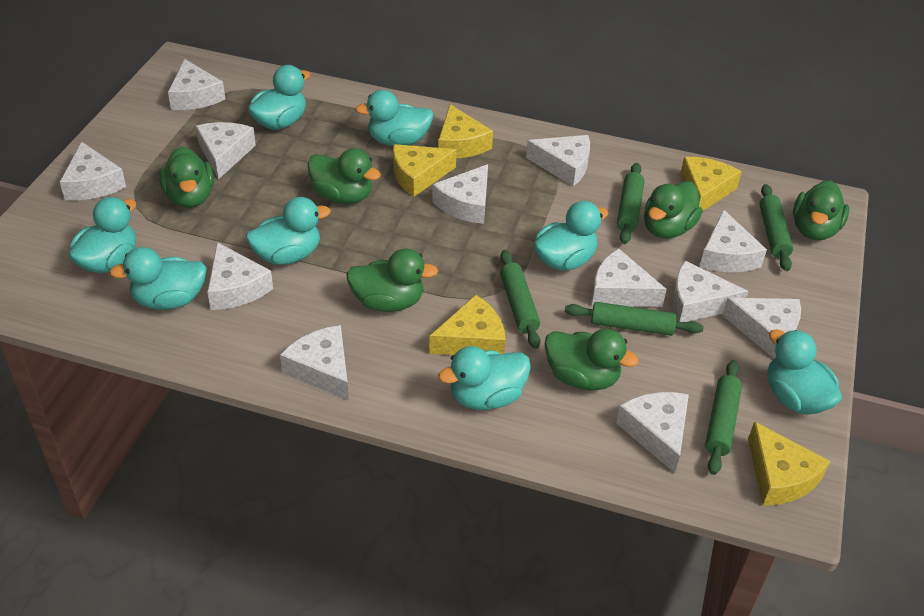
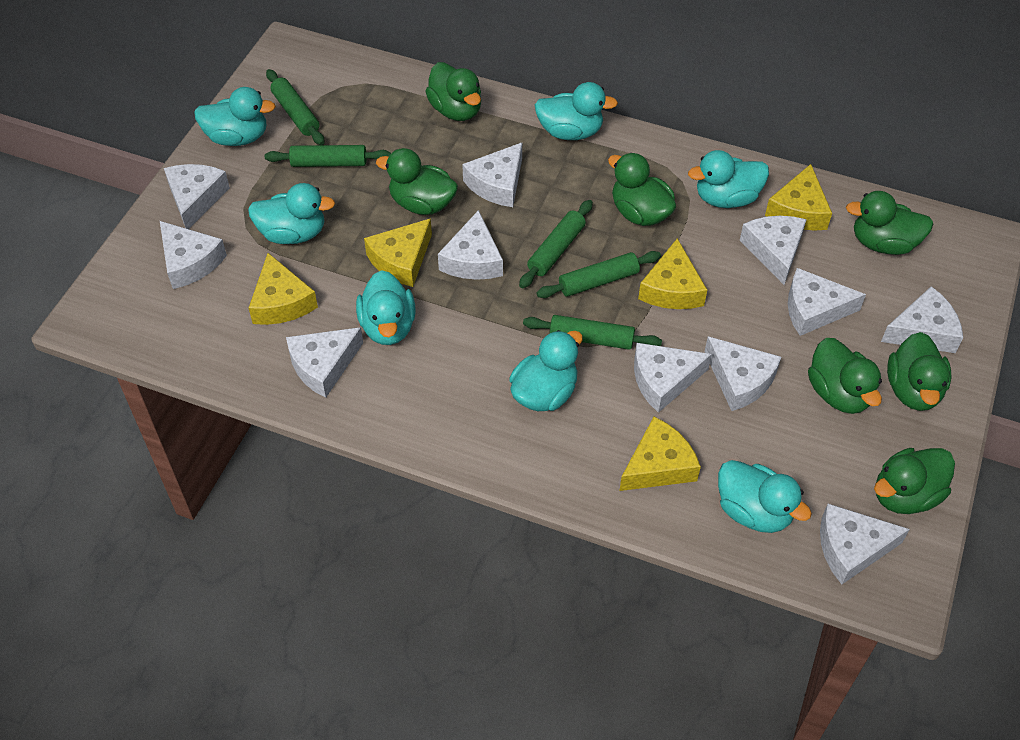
green duck: 6 -> 7
turquoise duck: 8 -> 7
white cheese: 12 -> 11

